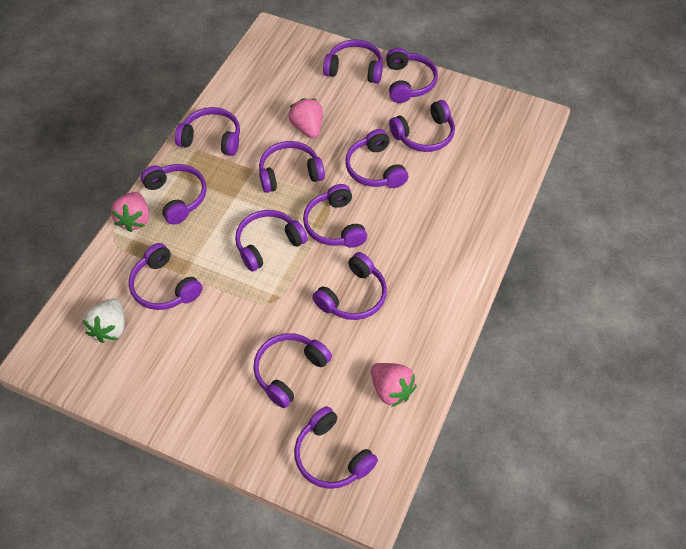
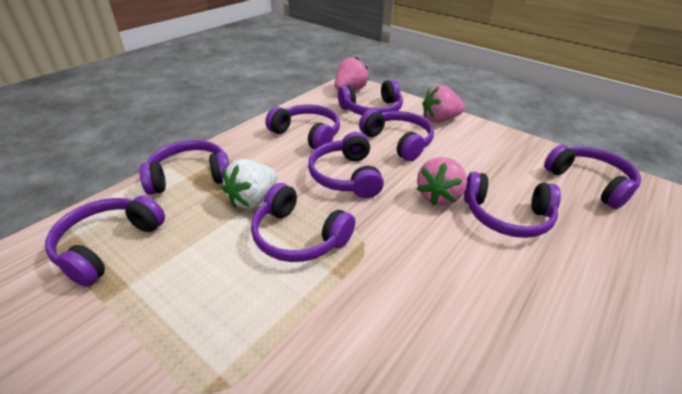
purple headphones: 13 -> 9

